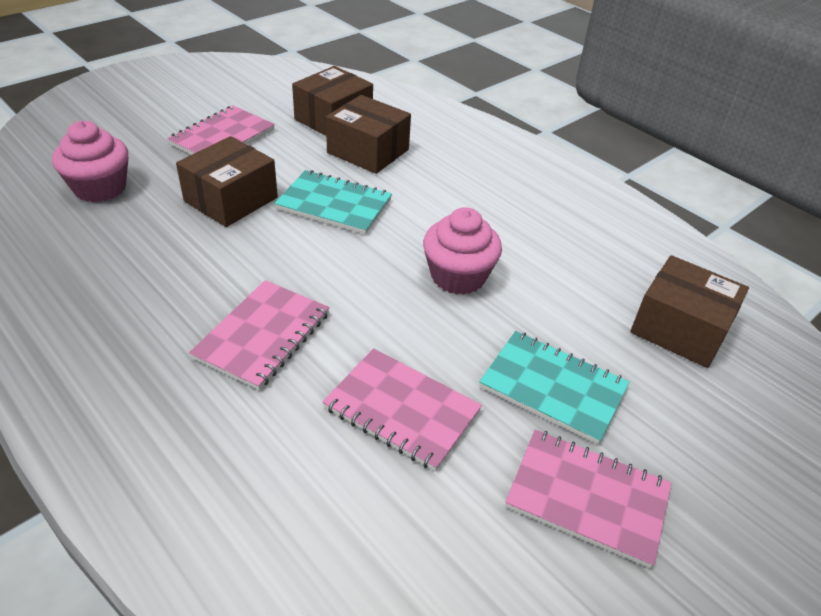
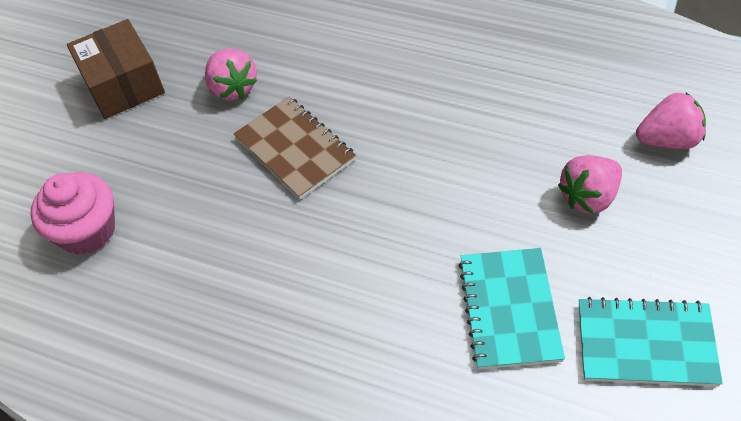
brown box: 4 -> 1
brown notebook: 0 -> 1
pink cupcake: 2 -> 1
pink notebook: 4 -> 0
pink strawberry: 0 -> 3

